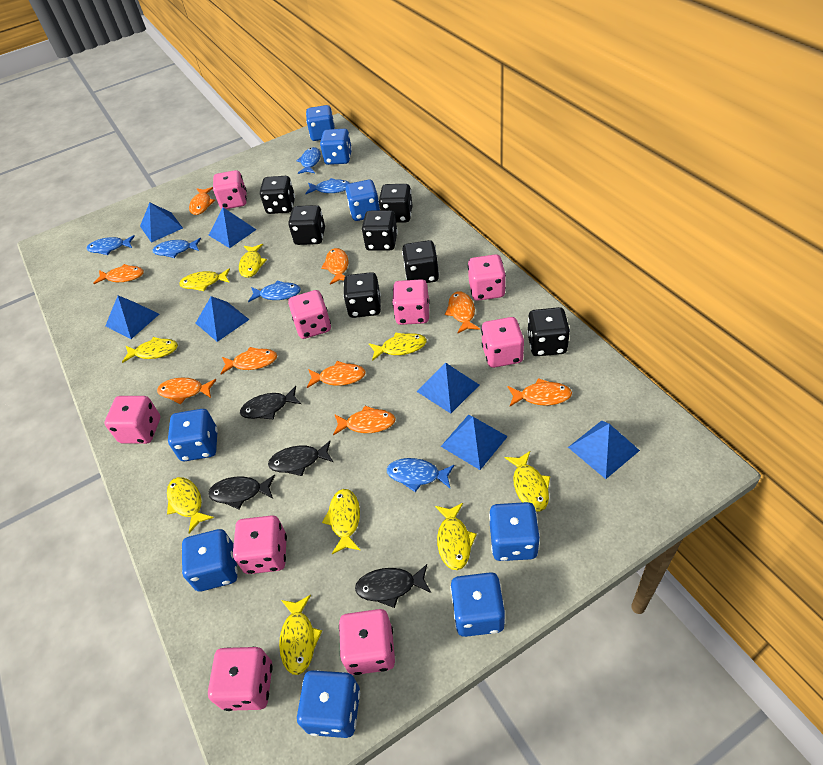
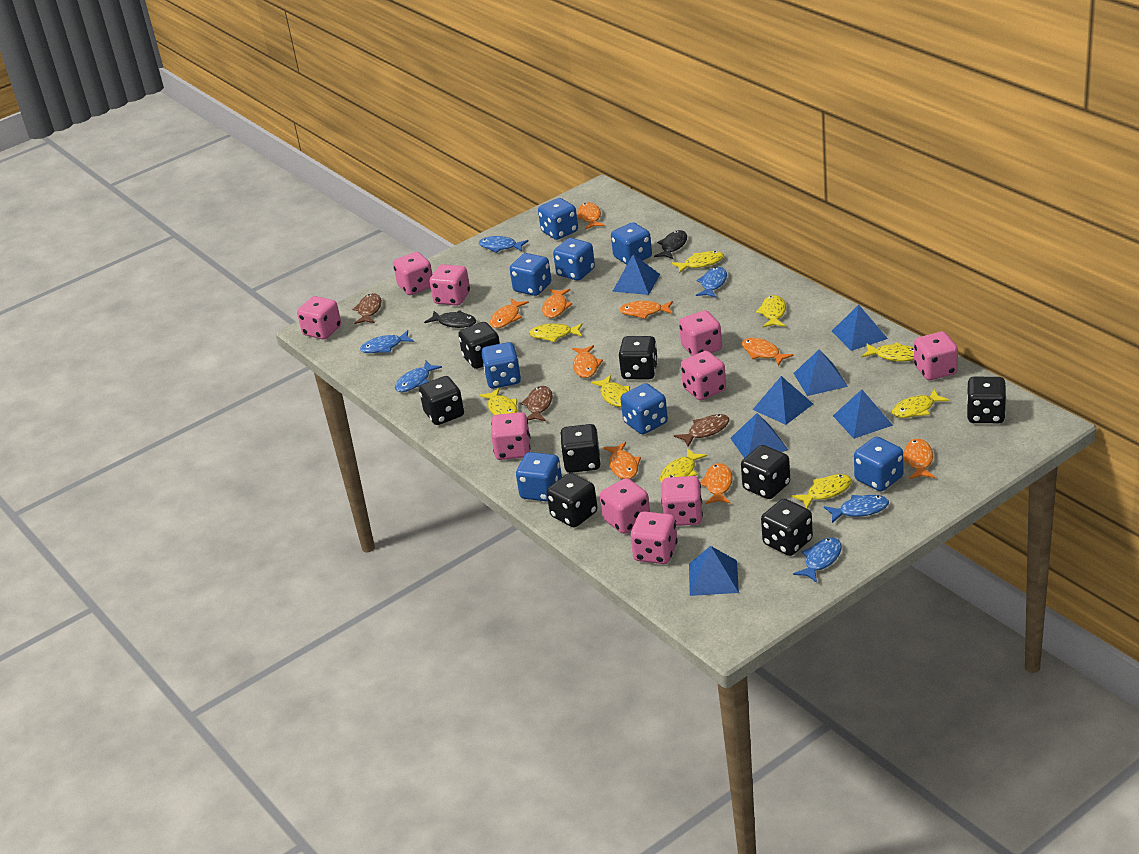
black dice: 7 -> 8
black fish: 4 -> 2
brown fish: 0 -> 3
pink dice: 9 -> 10

